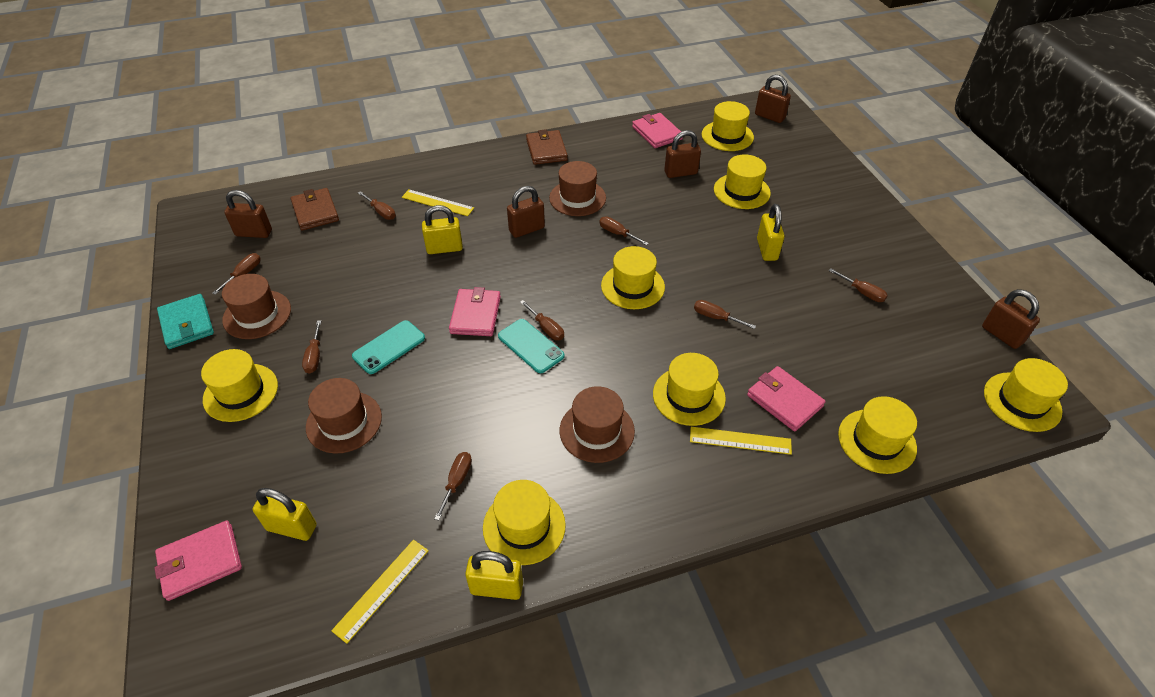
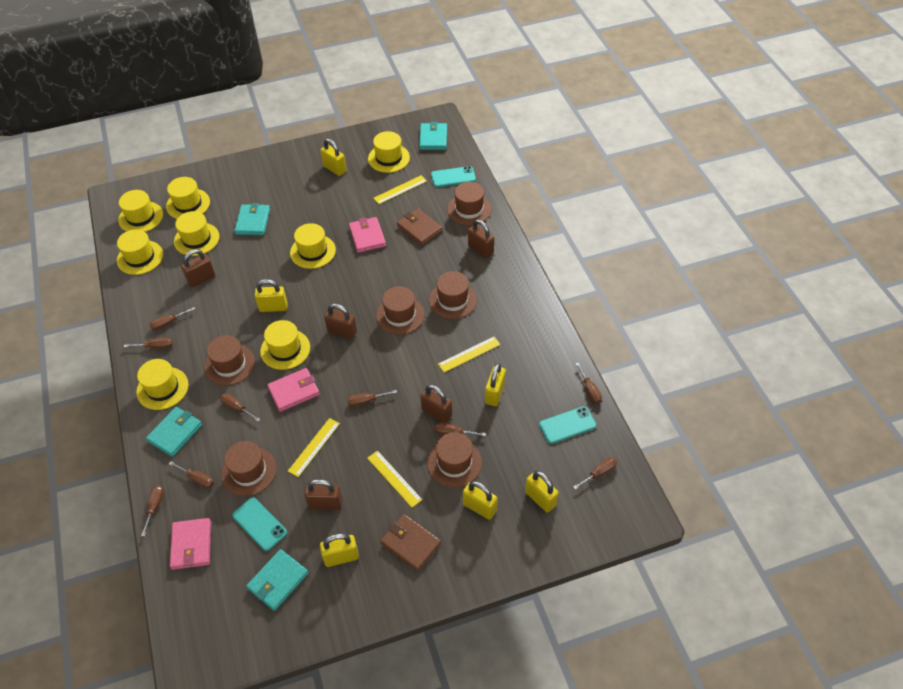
brown hat: 4 -> 6
brown screwdriver: 8 -> 9
pink wallet: 4 -> 3
turquoise phone: 2 -> 3
turquoise wallet: 1 -> 4
yellow padlock: 4 -> 6
yellow ruler: 3 -> 4

